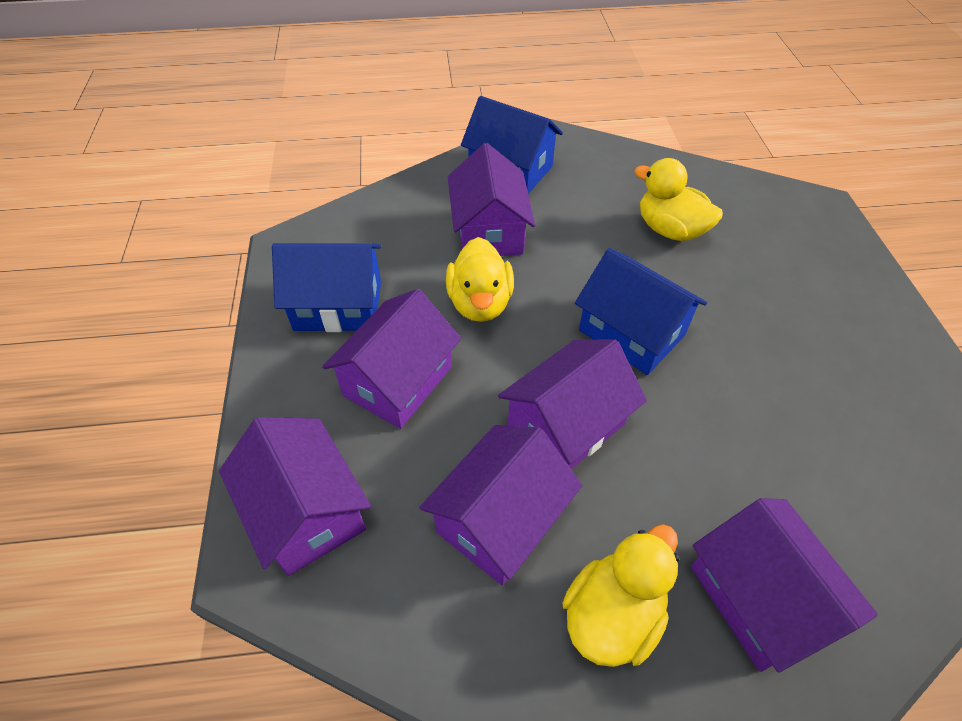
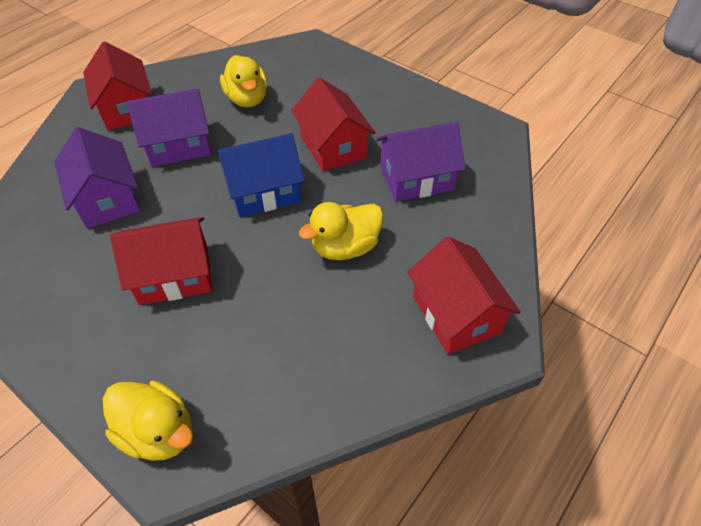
blue house: 3 -> 1
purple house: 6 -> 3
red house: 0 -> 4

